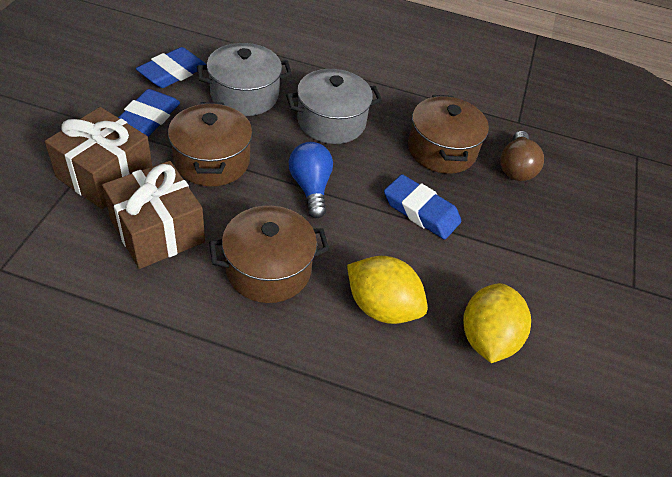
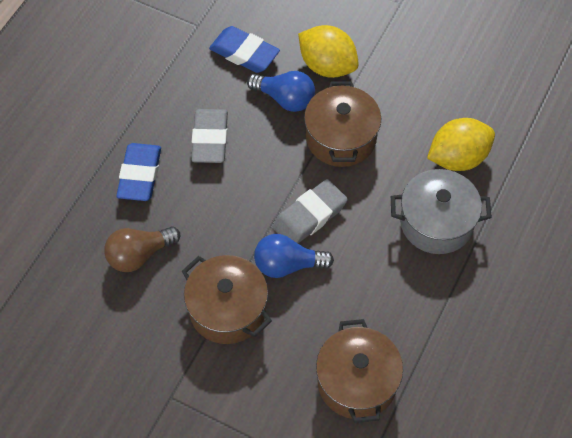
blue eraser: 3 -> 2
blue light bulb: 1 -> 2
brown gift: 2 -> 0
grey eraser: 0 -> 2
grey pot: 2 -> 1

